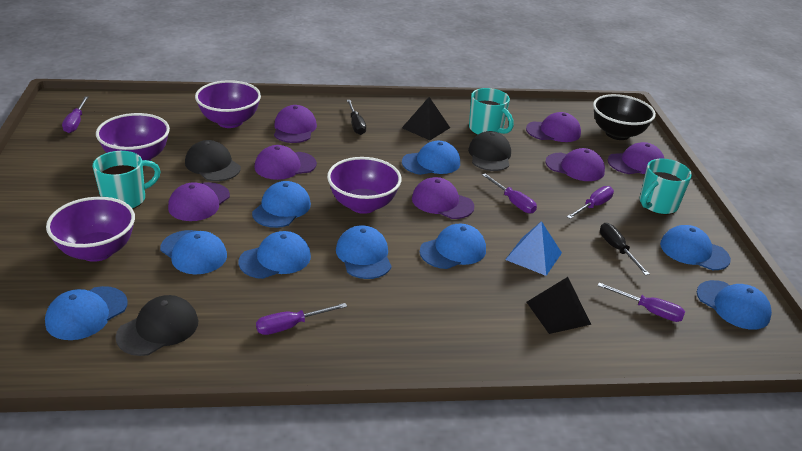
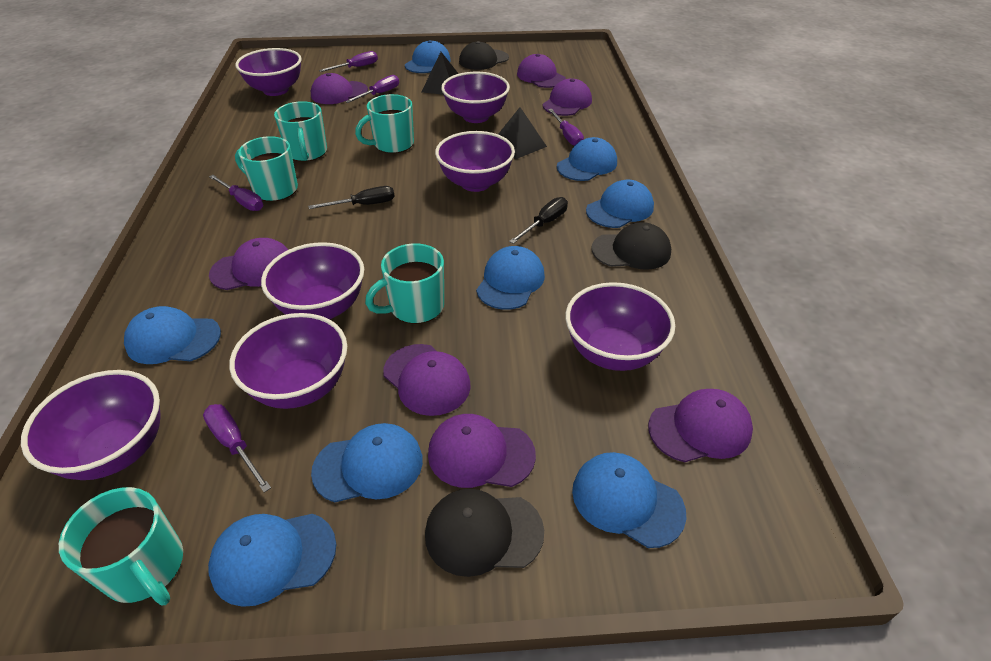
black bowl: 1 -> 0
blue cap: 9 -> 8
blue pyramid: 1 -> 0
purple bowl: 4 -> 7
turquoise mug: 3 -> 5

